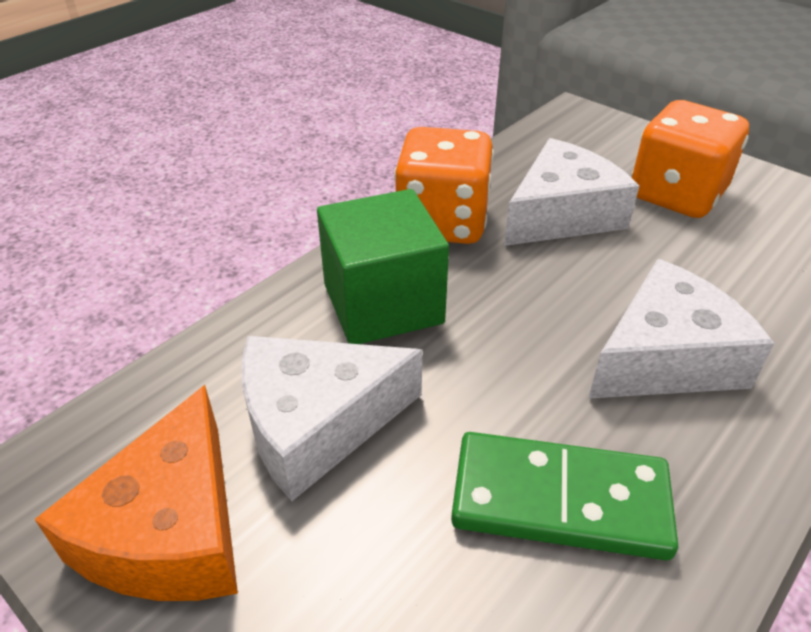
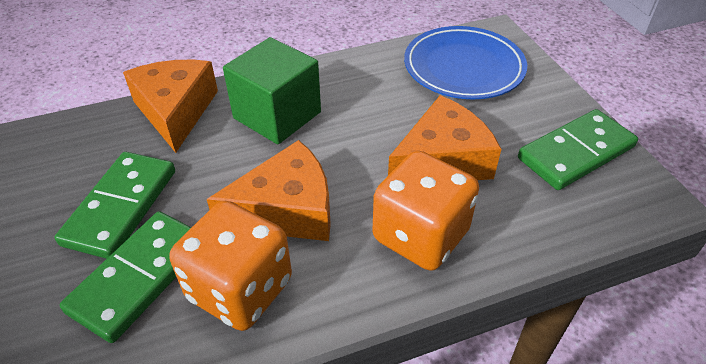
blue plate: 0 -> 1
green domino: 1 -> 3
orange cheese: 1 -> 3
white cheese: 3 -> 0

